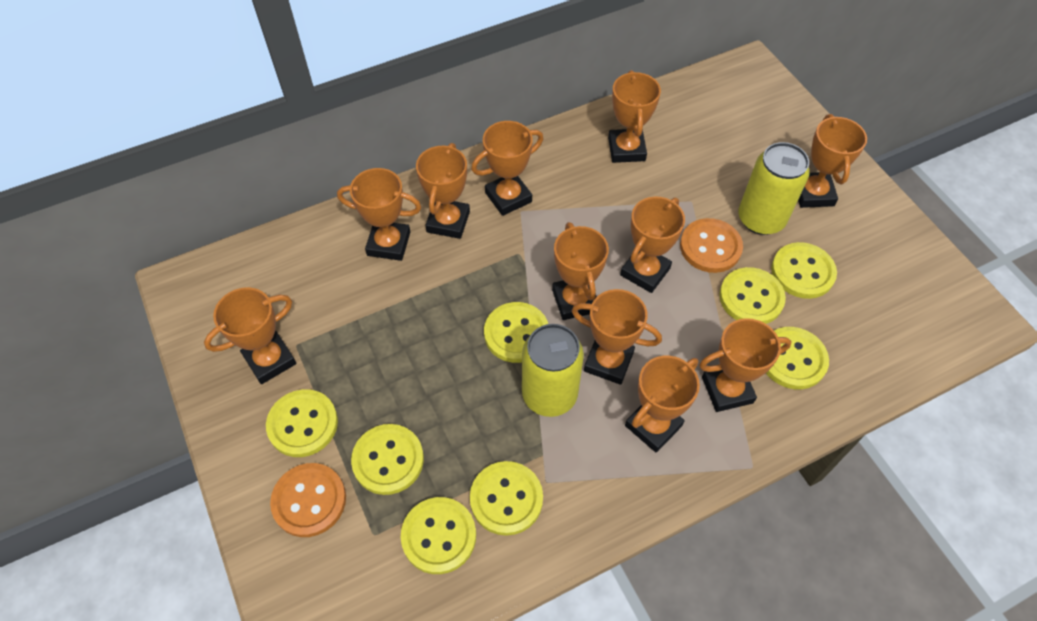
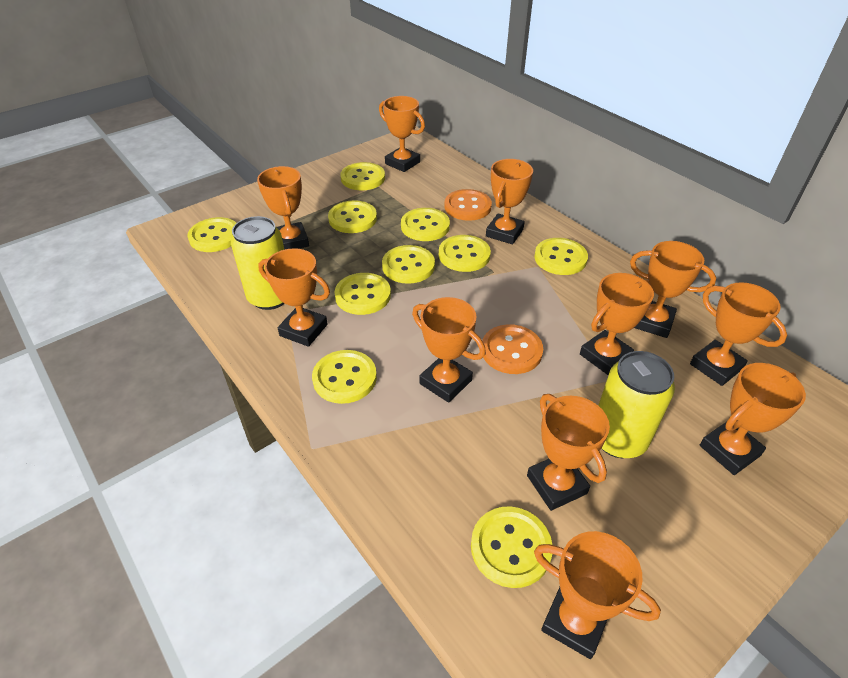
yellow button: 8 -> 10

